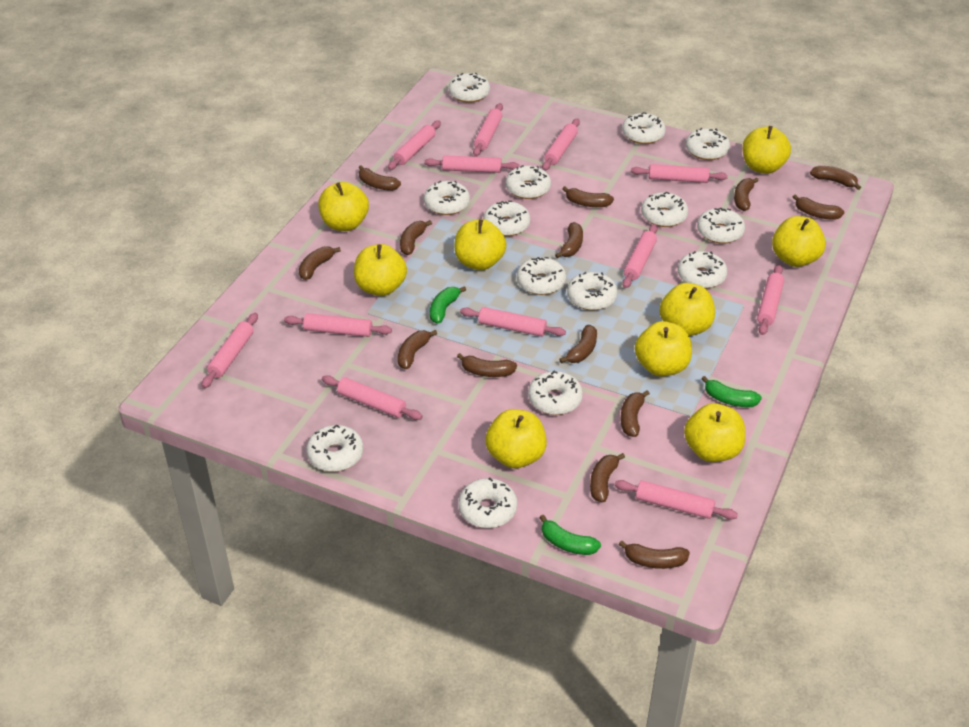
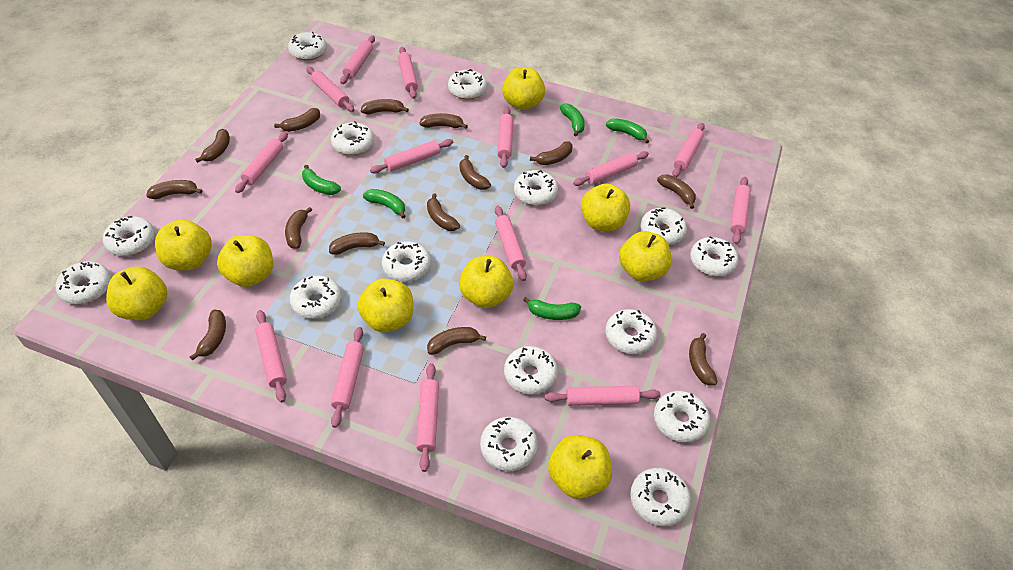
green banana: 3 -> 5
pink rolling pin: 12 -> 14
white donut: 14 -> 15

